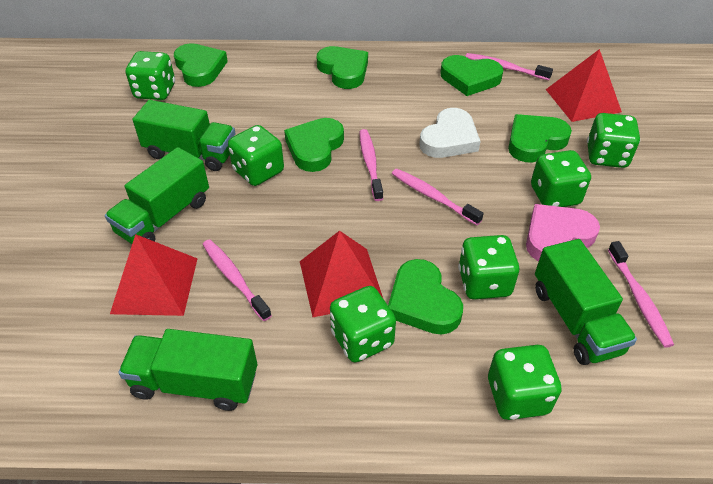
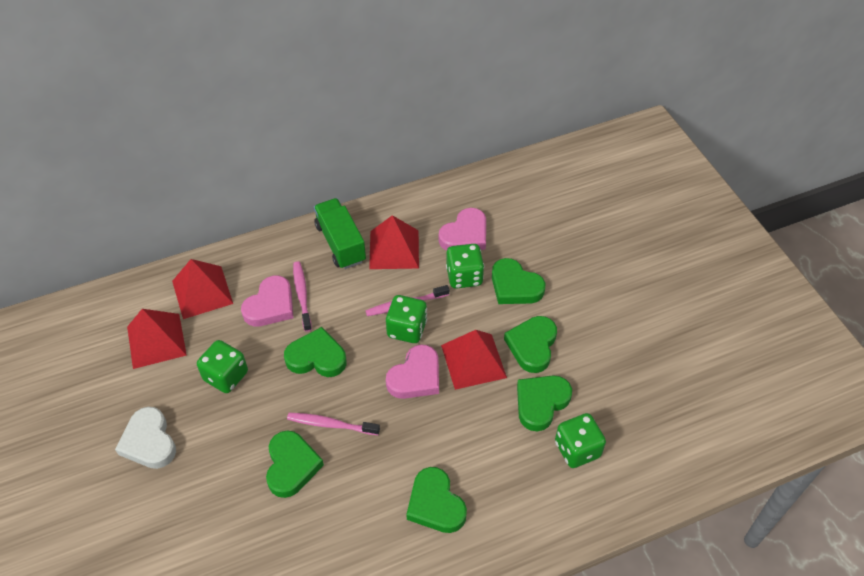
green dice: 7 -> 4
green truck: 4 -> 1
pink heart: 1 -> 3
pink toothbrush: 5 -> 3
red pyramid: 3 -> 4

